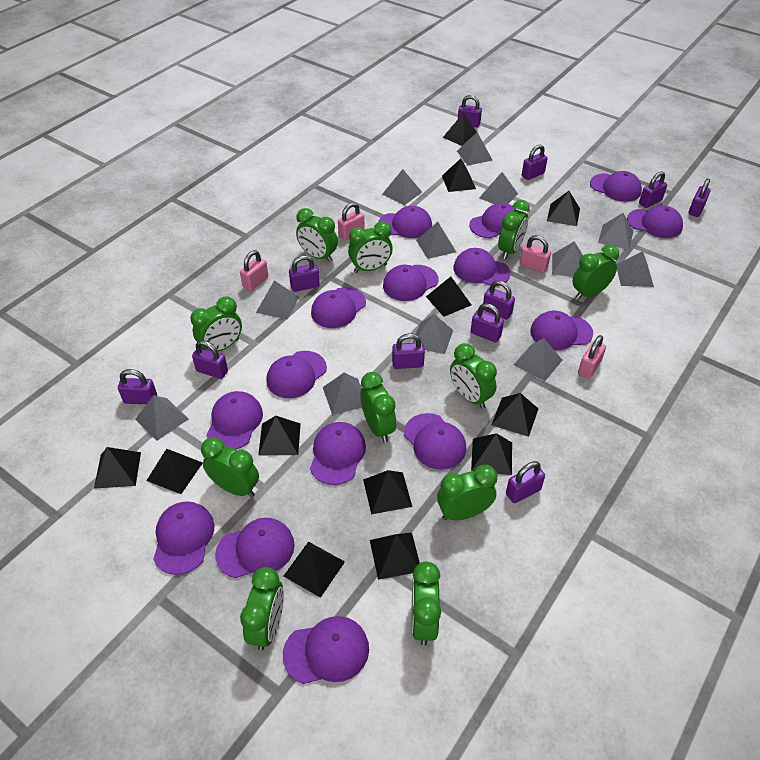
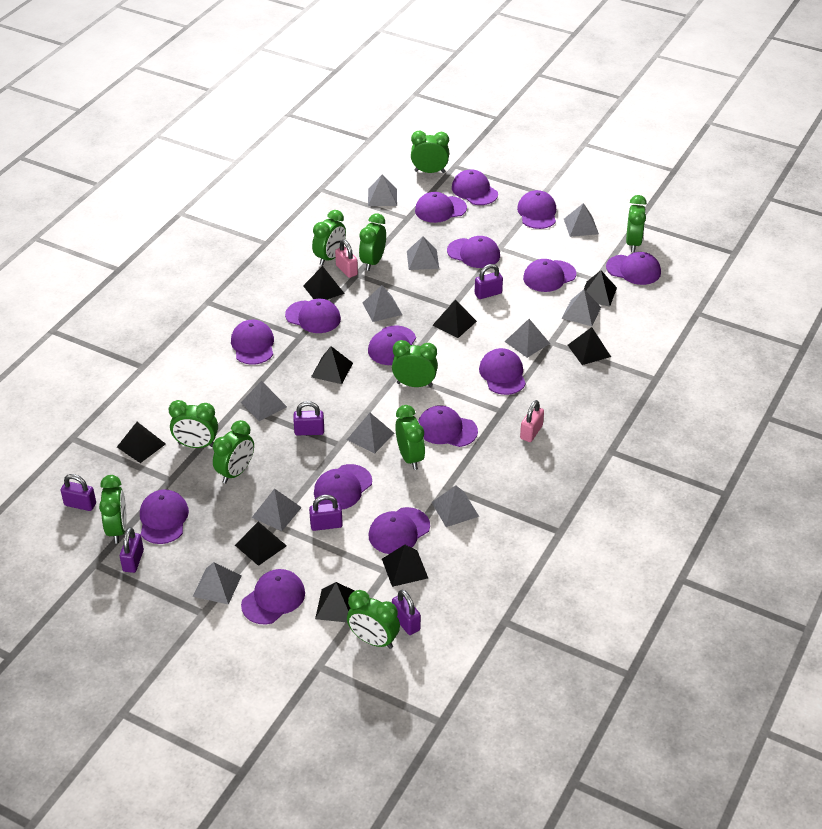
black pyramid: 12 -> 9
green clock: 11 -> 10
grey pyramid: 12 -> 11
pink padlock: 4 -> 2
purple padlock: 11 -> 6

